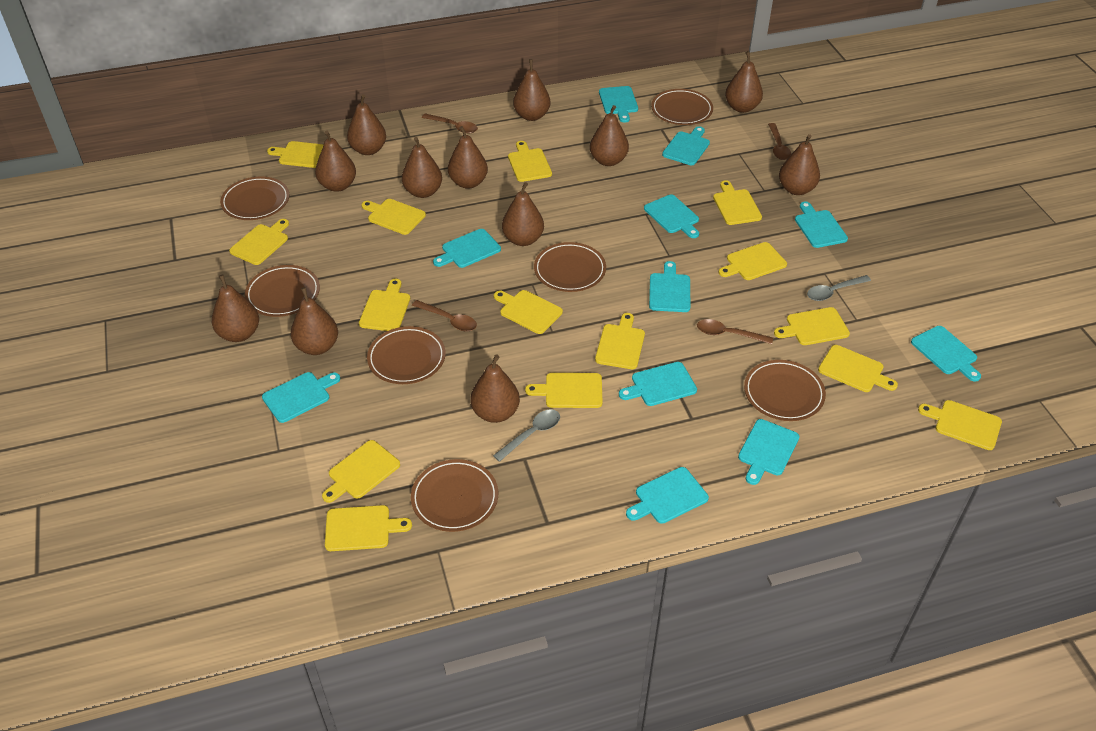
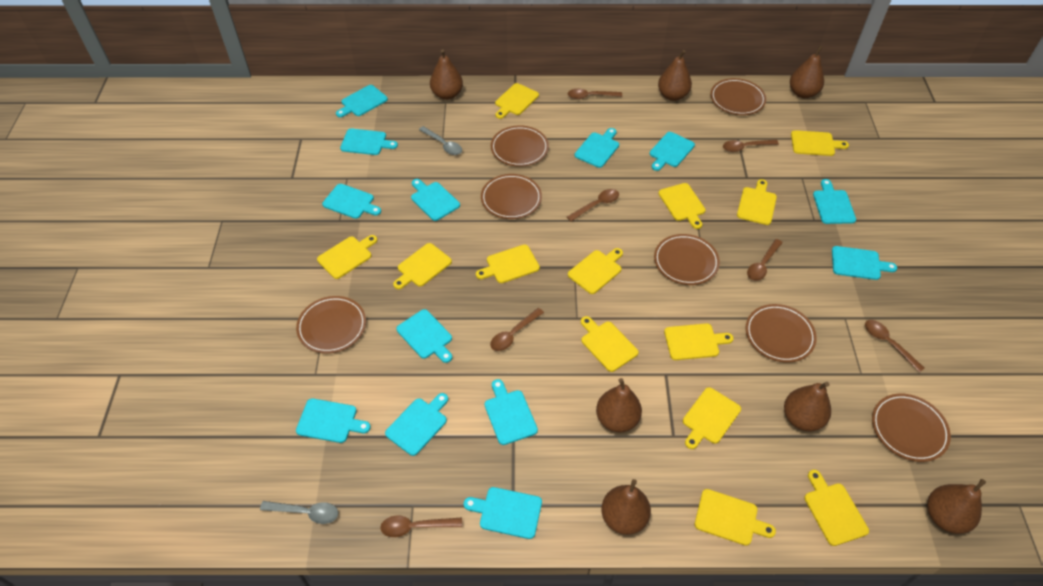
brown pear: 12 -> 7
brown spoon: 4 -> 7
turquoise cutting board: 11 -> 13
yellow cutting board: 15 -> 13

